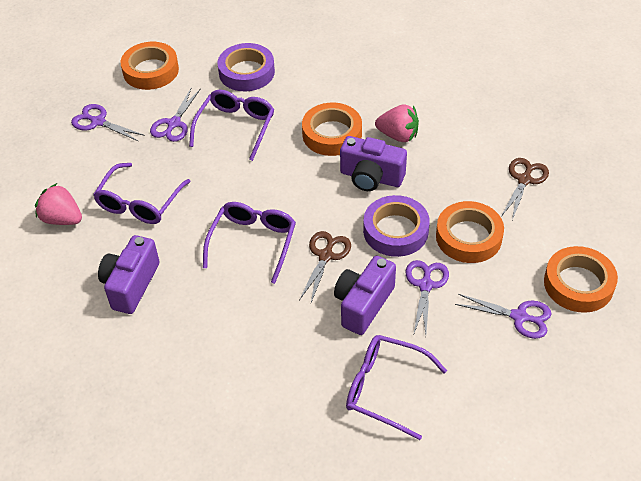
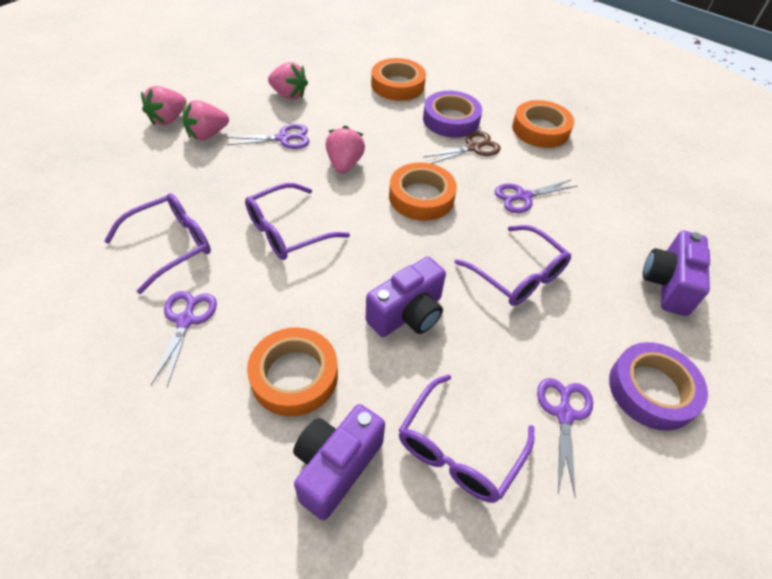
brown scissors: 2 -> 1
pink strawberry: 2 -> 4

